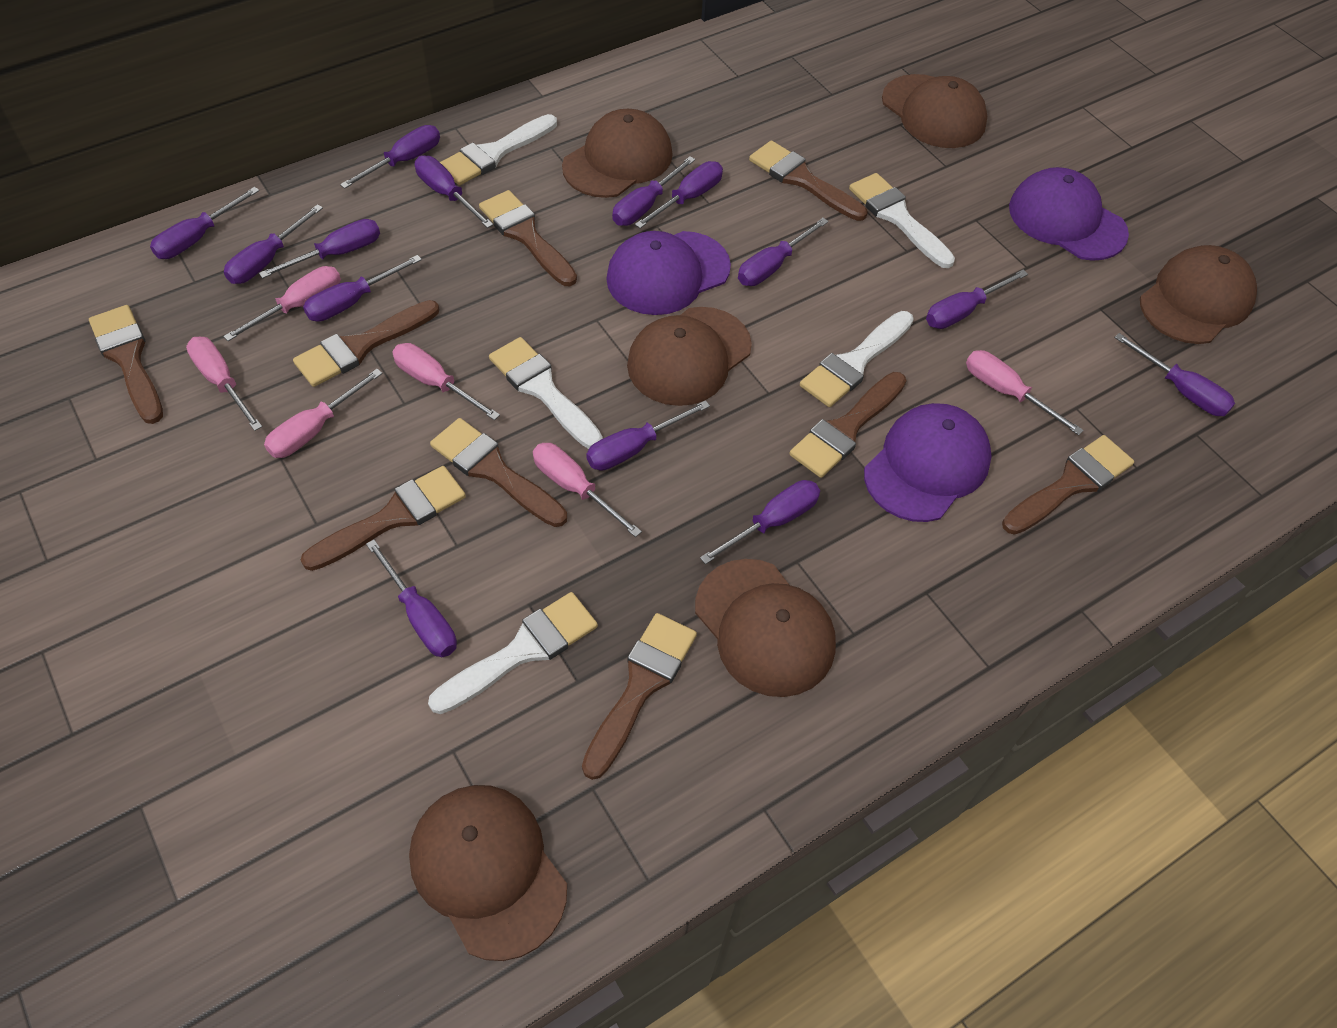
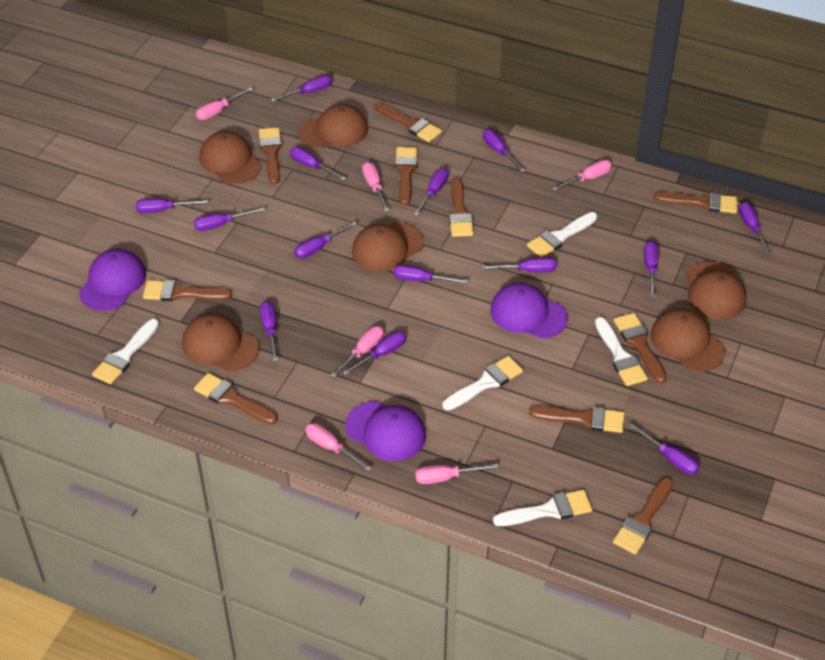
brown brush: 9 -> 10

